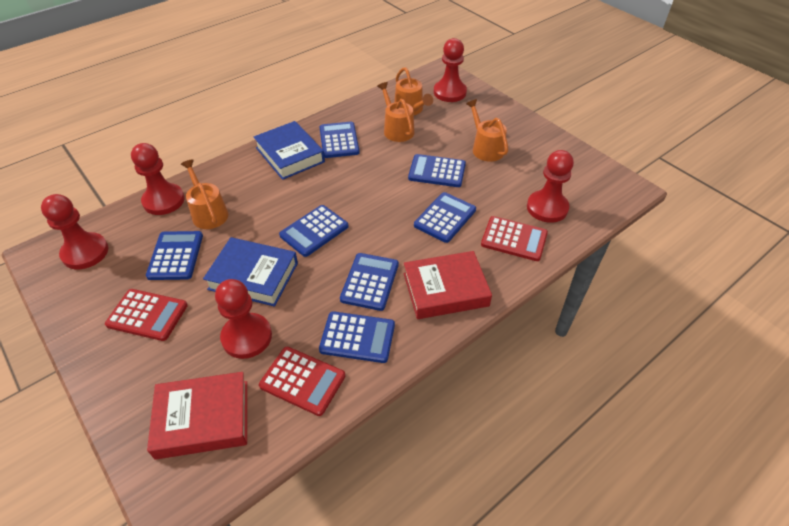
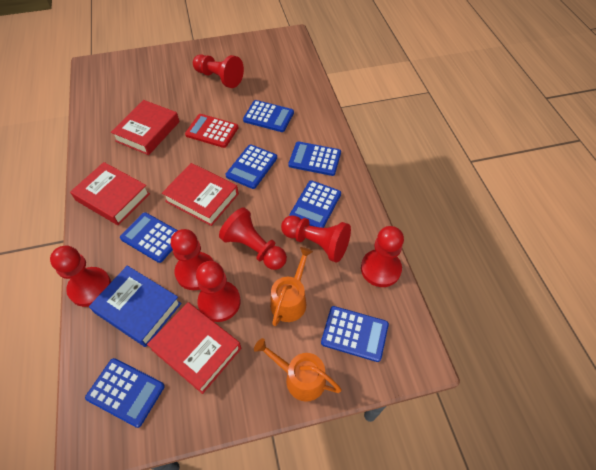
blue book: 2 -> 1
orange watering can: 4 -> 2
red book: 2 -> 4
red calculator: 3 -> 1
red pawn: 5 -> 7

